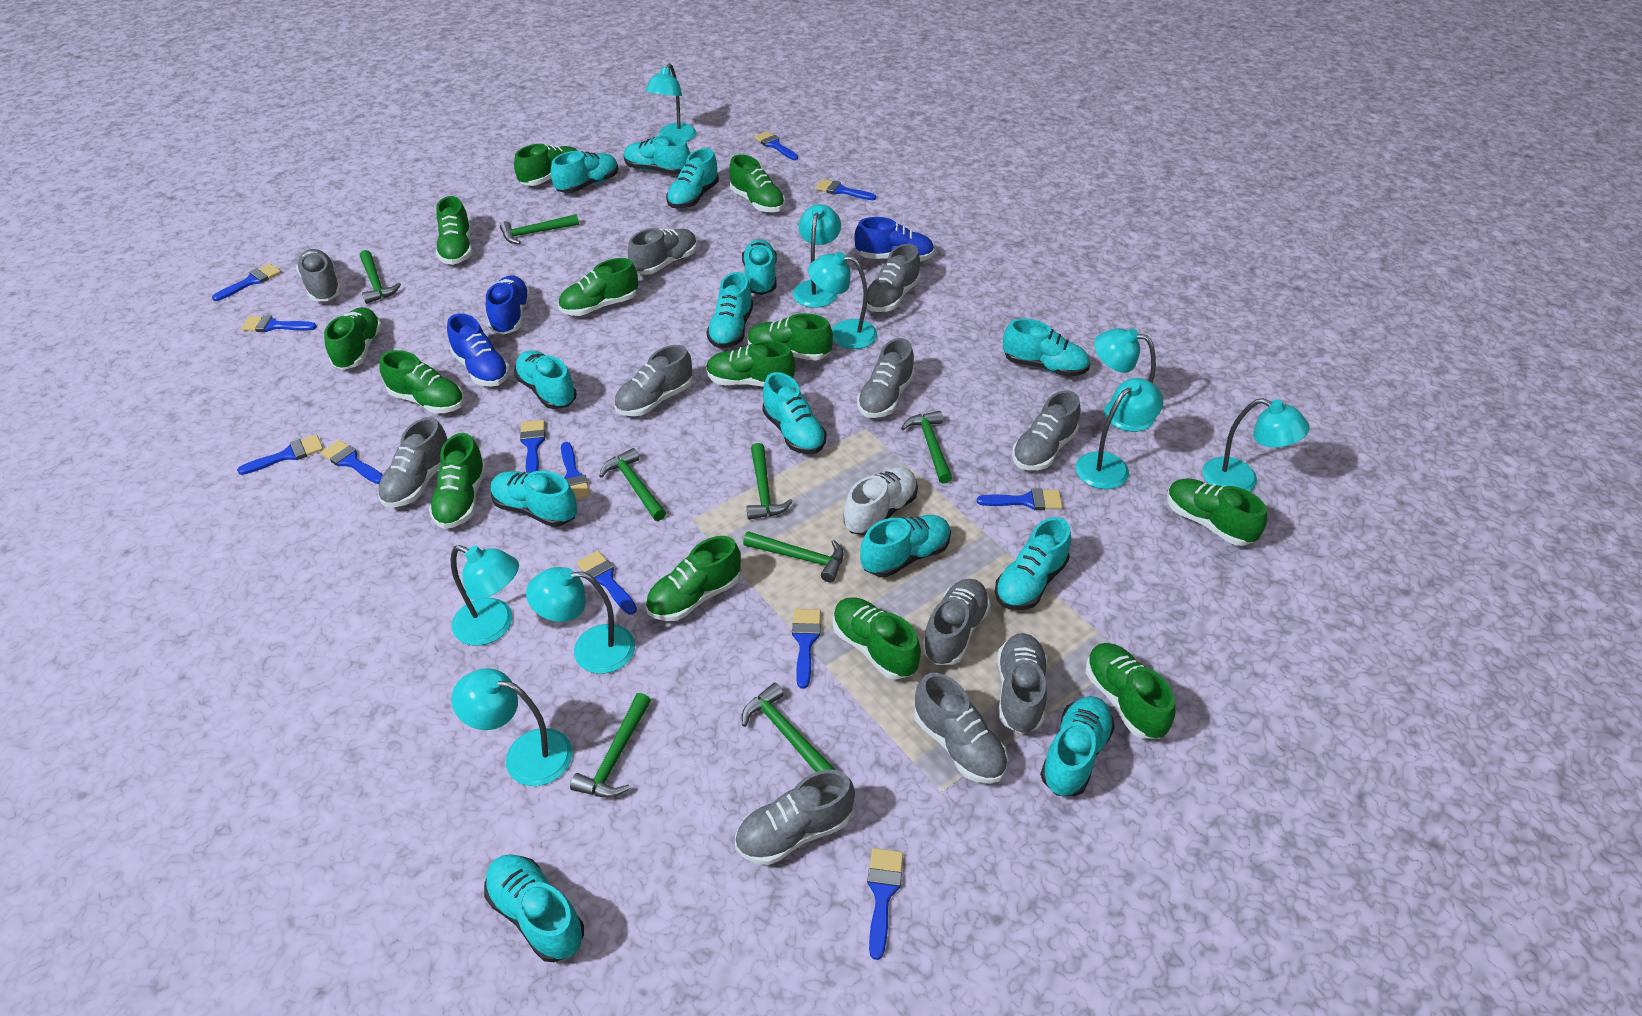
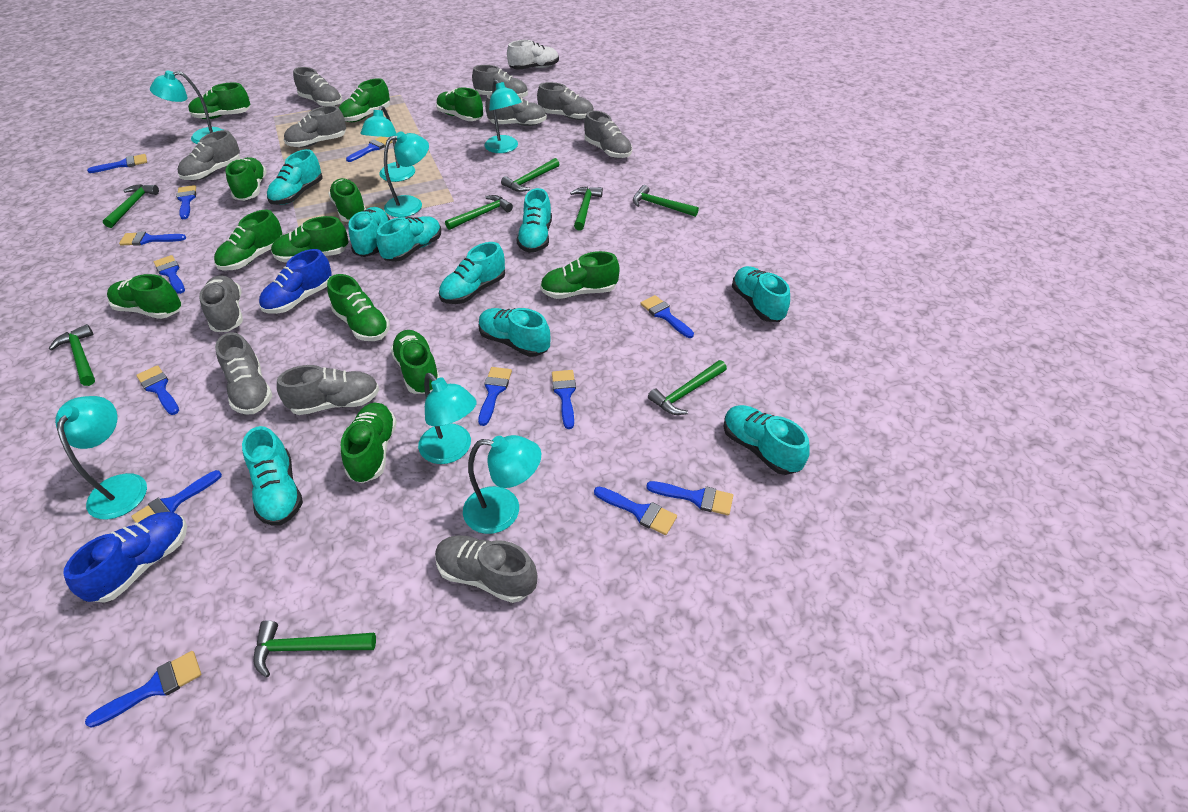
blue brush: 12 -> 13
blue shoe: 3 -> 2
green shoe: 13 -> 12
turquoise lamp: 9 -> 7
turquoise shoe: 13 -> 9

